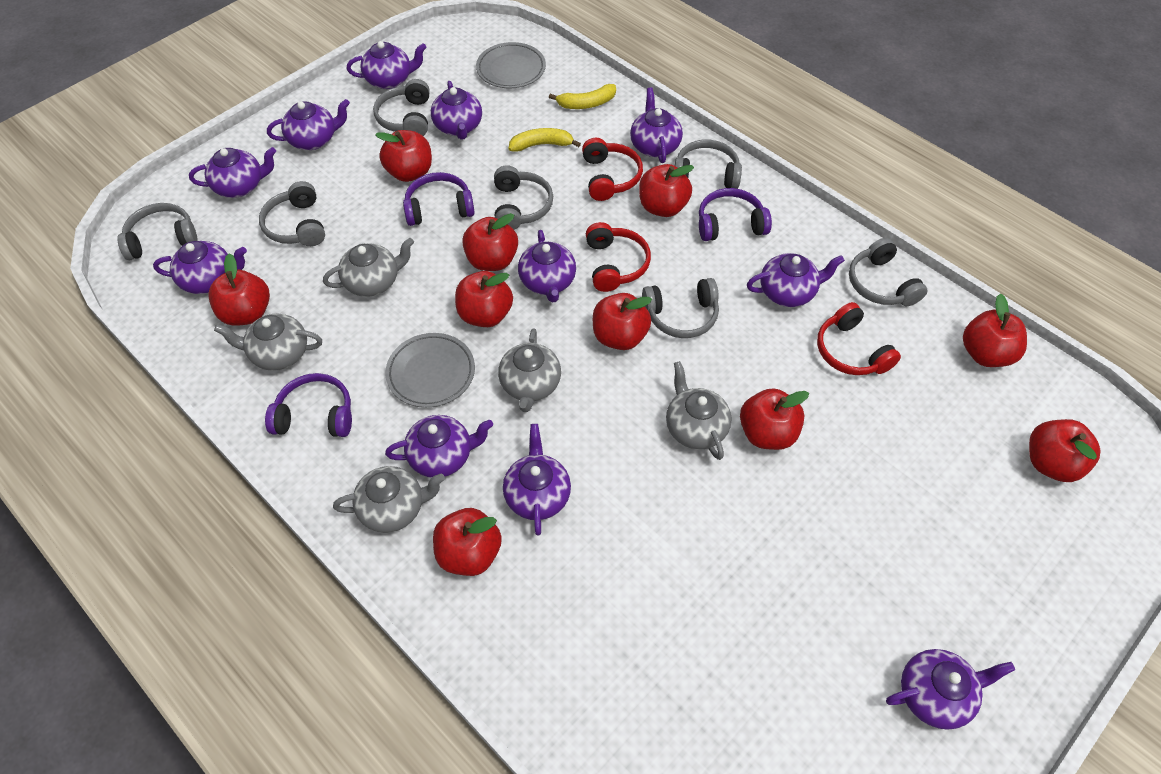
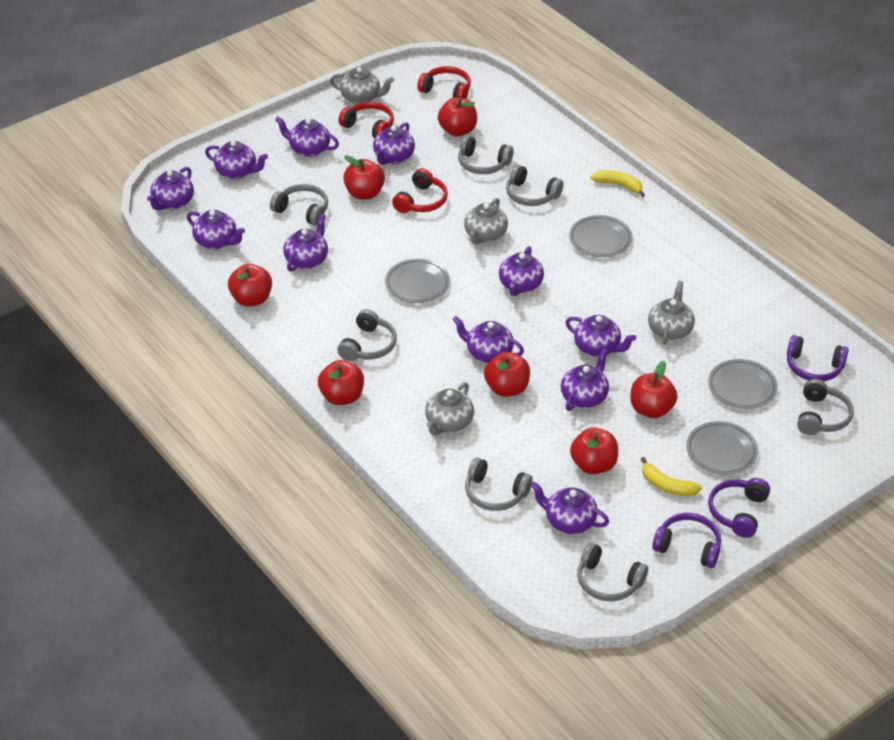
grey plate: 2 -> 4
grey teapot: 5 -> 4
red apple: 10 -> 7

